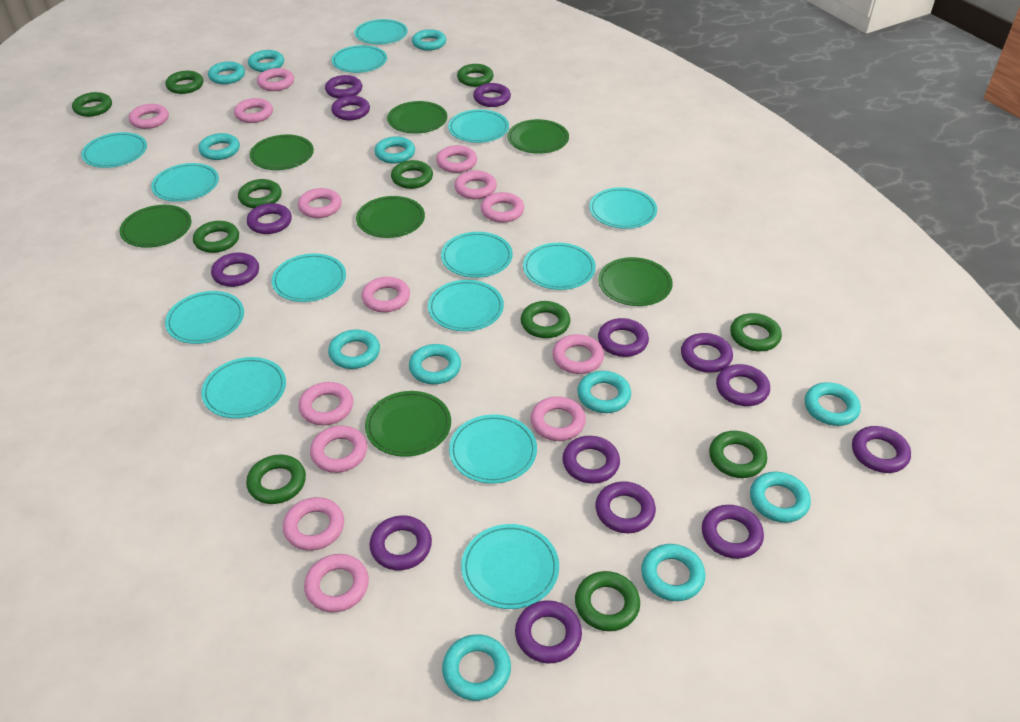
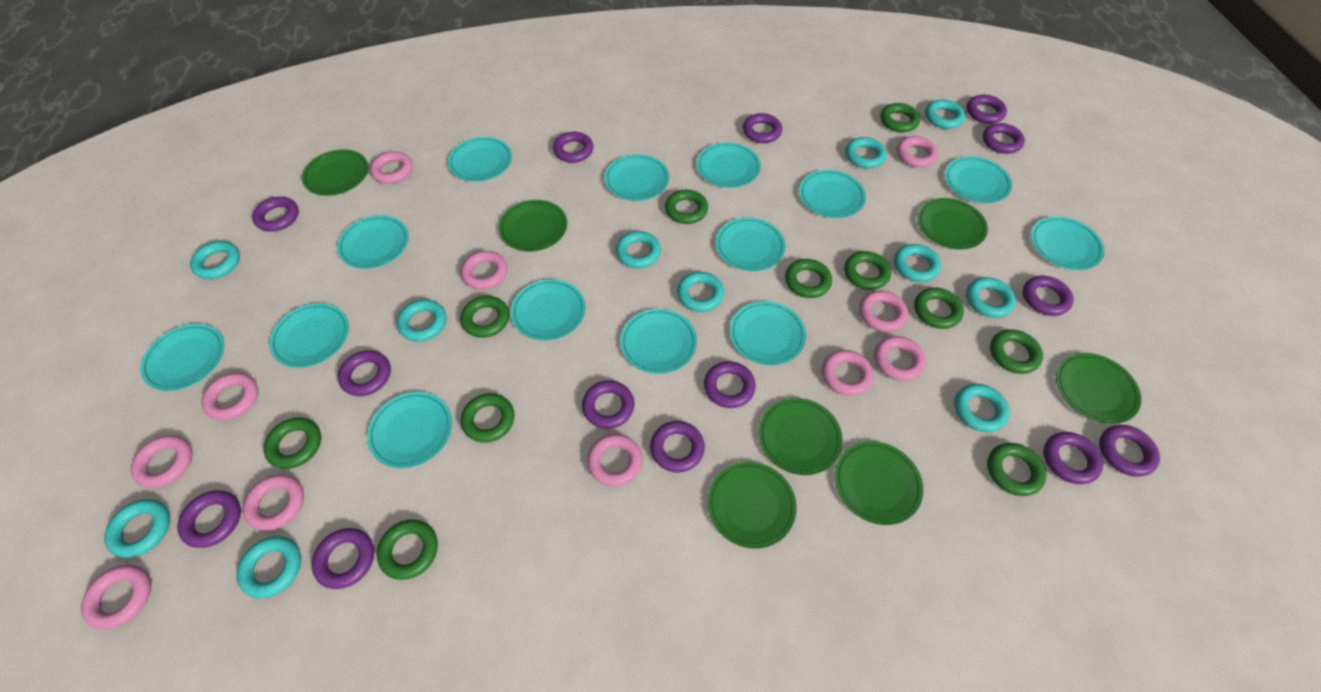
pink ring: 14 -> 11
turquoise ring: 12 -> 11

